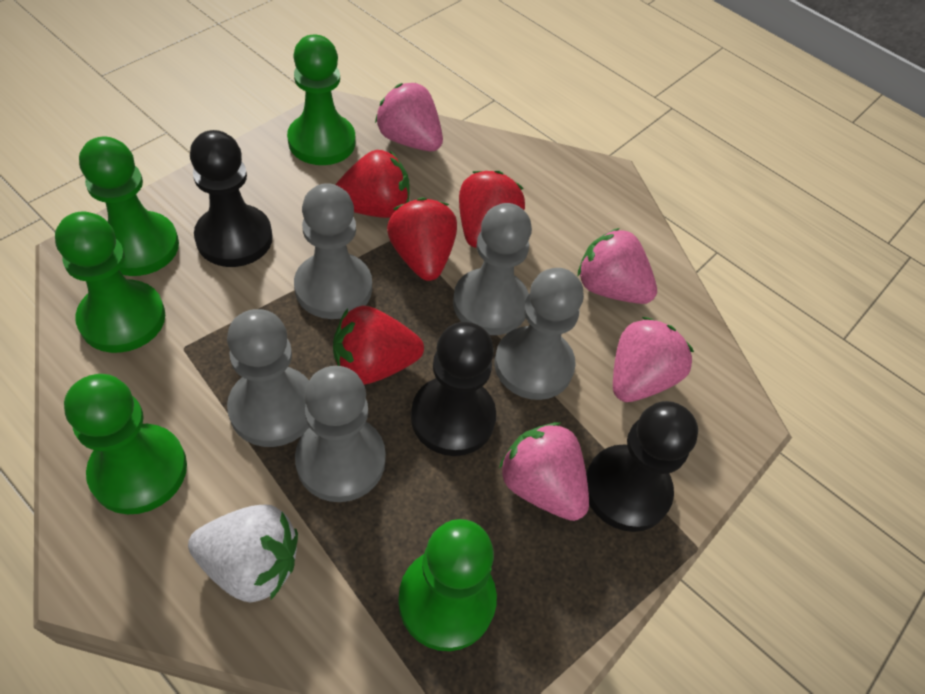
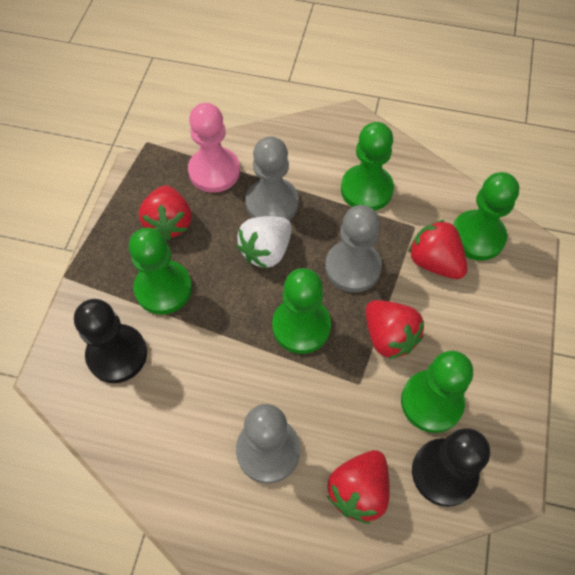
black pawn: 3 -> 2
grey pawn: 5 -> 3
pink pawn: 0 -> 1
pink strawberry: 4 -> 0

